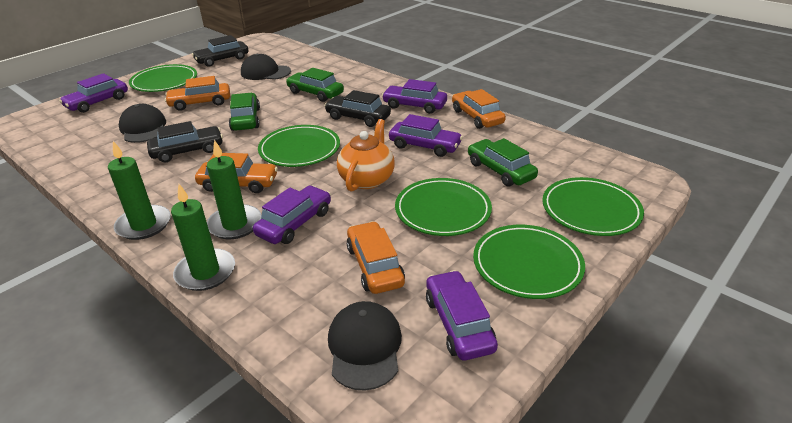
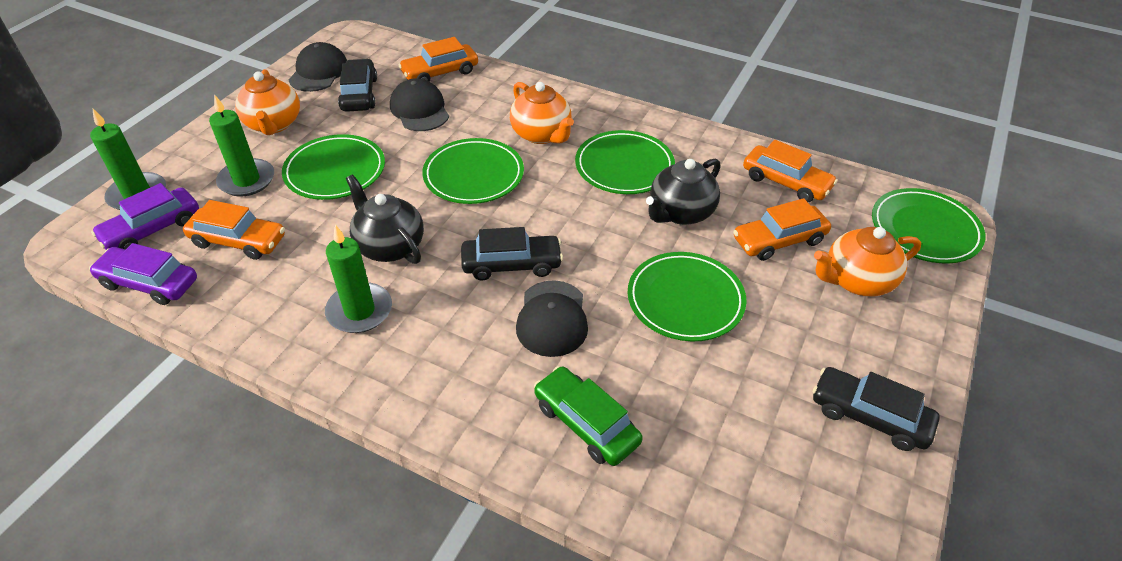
black teapot: 0 -> 2
green car: 3 -> 1
orange teapot: 1 -> 3
purple car: 5 -> 2

